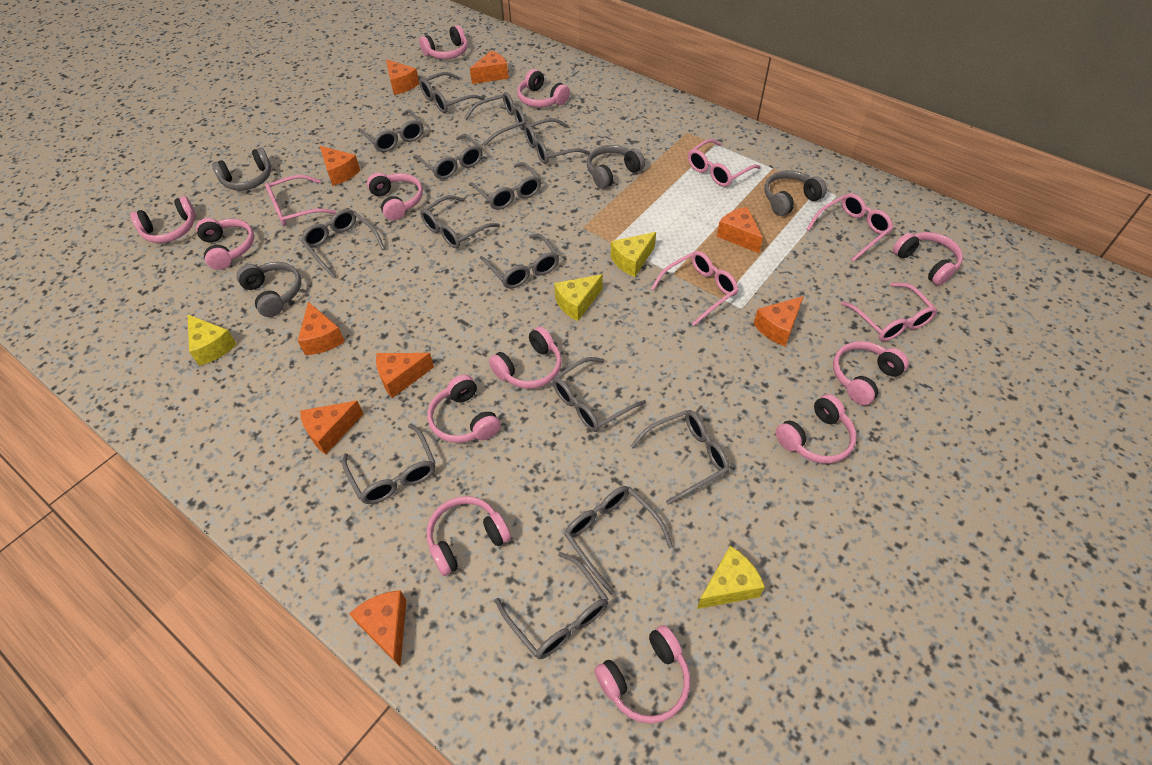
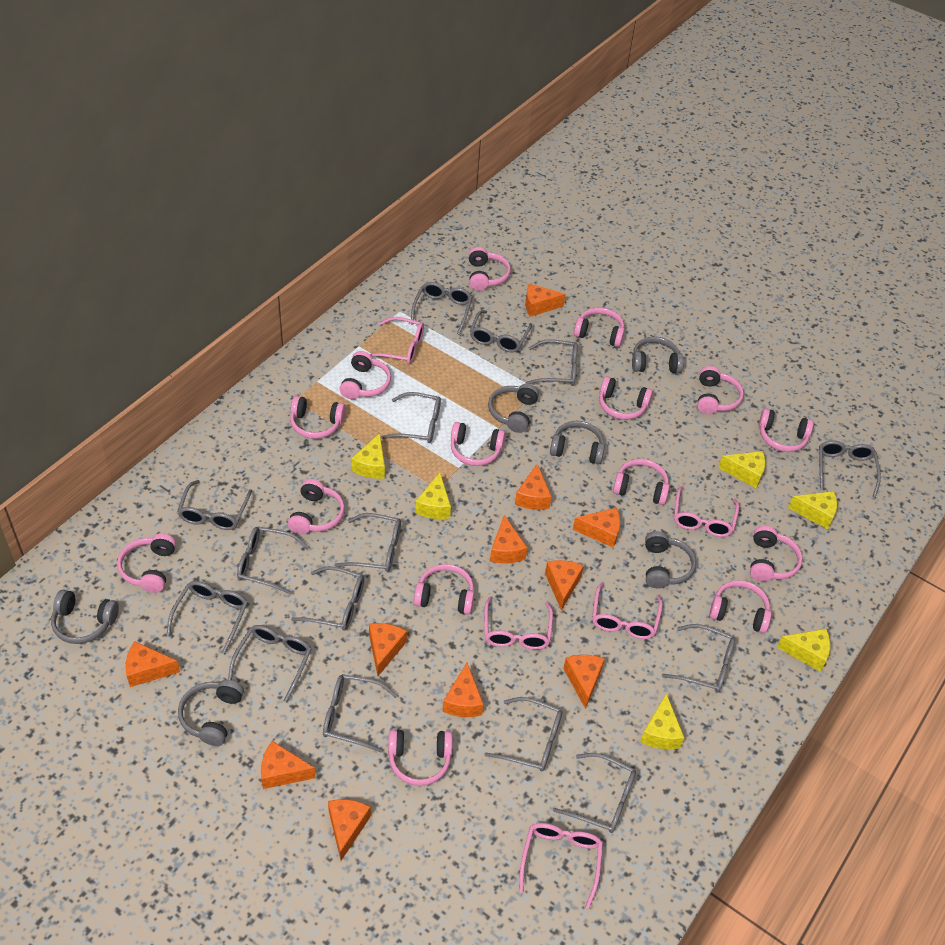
grey glasses: 14 -> 15
grey headphones: 4 -> 6
orange cheese: 9 -> 11
pink headphones: 12 -> 15
yellow cheese: 4 -> 6

